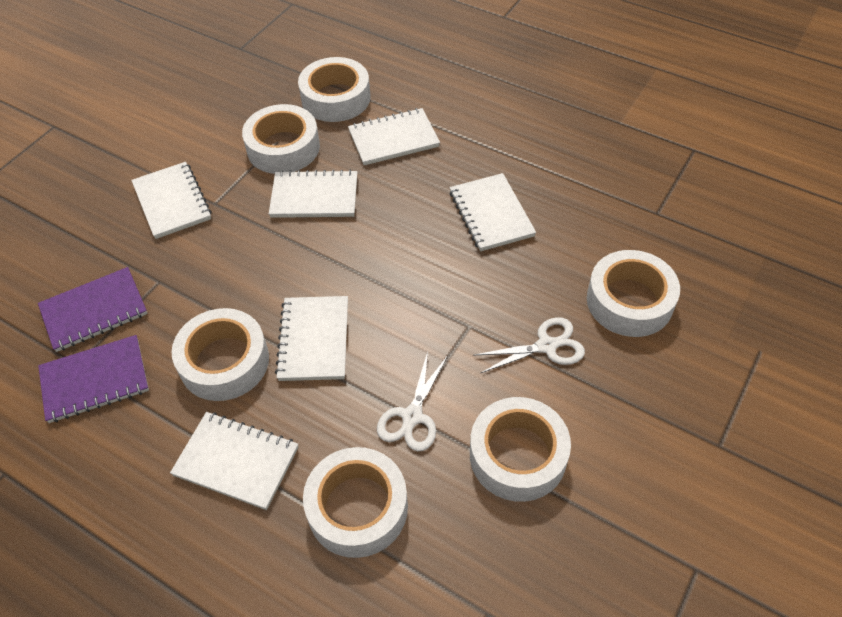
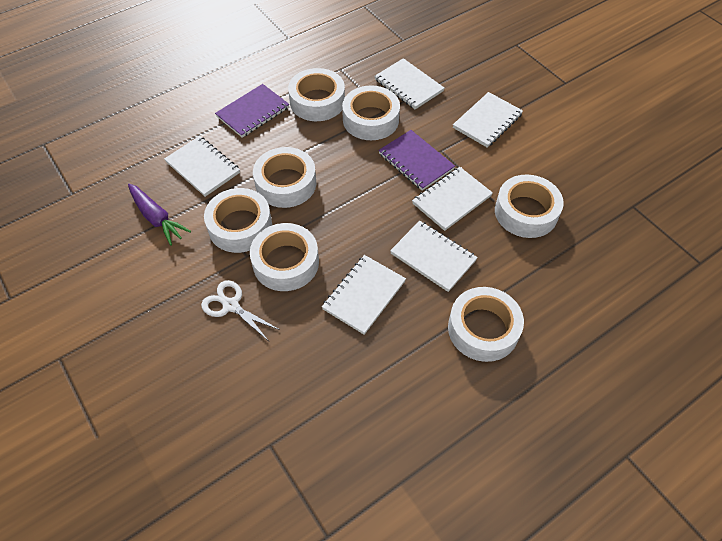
purple carrot: 0 -> 1
white scissors: 2 -> 1
white tape: 6 -> 7

